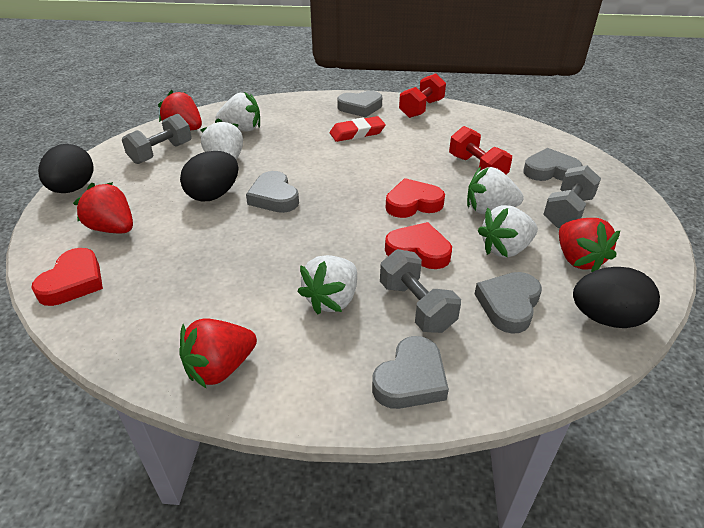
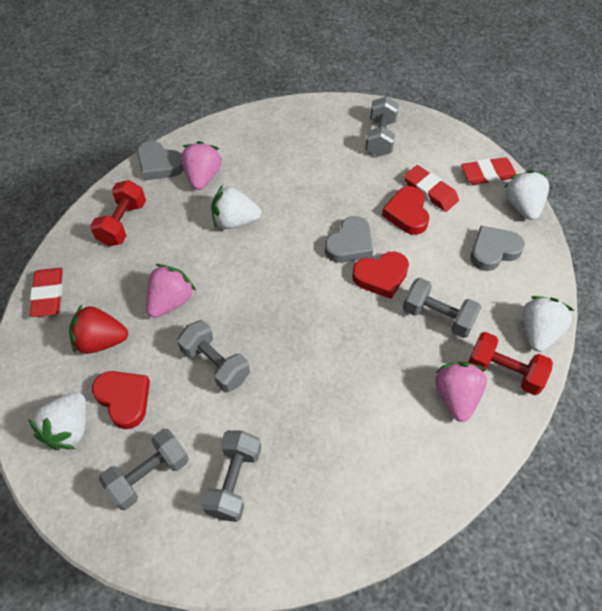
black egg: 3 -> 0
grey dumbbell: 3 -> 5
grey heart: 5 -> 3
pink strawberry: 0 -> 3
red eraser: 1 -> 3
red strawberry: 4 -> 1
white strawberry: 5 -> 4

